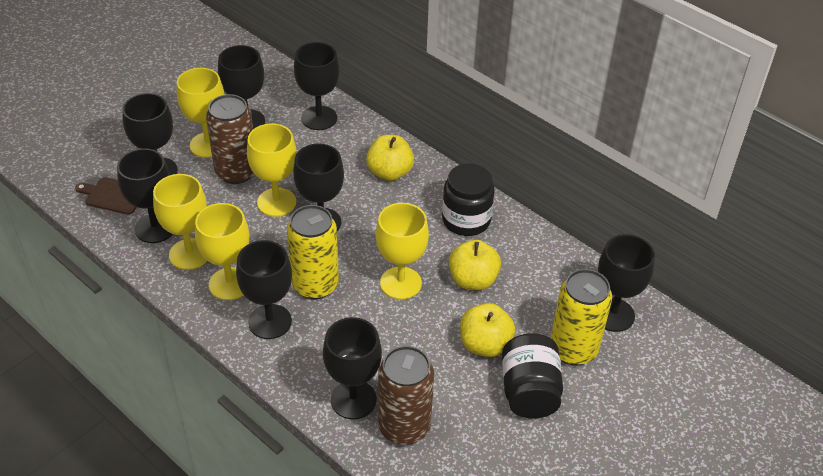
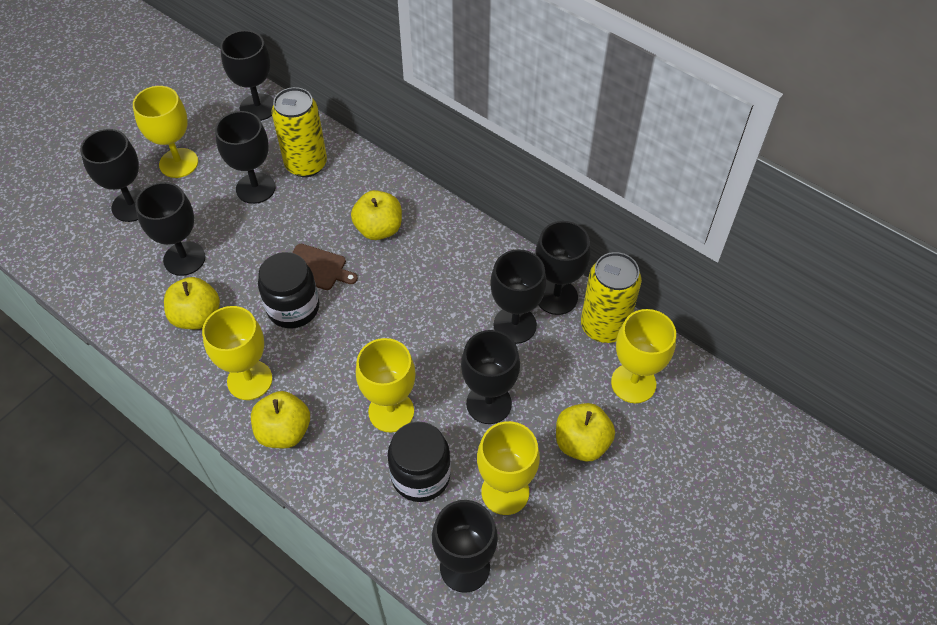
brown can: 2 -> 0
yellow apple: 3 -> 4

